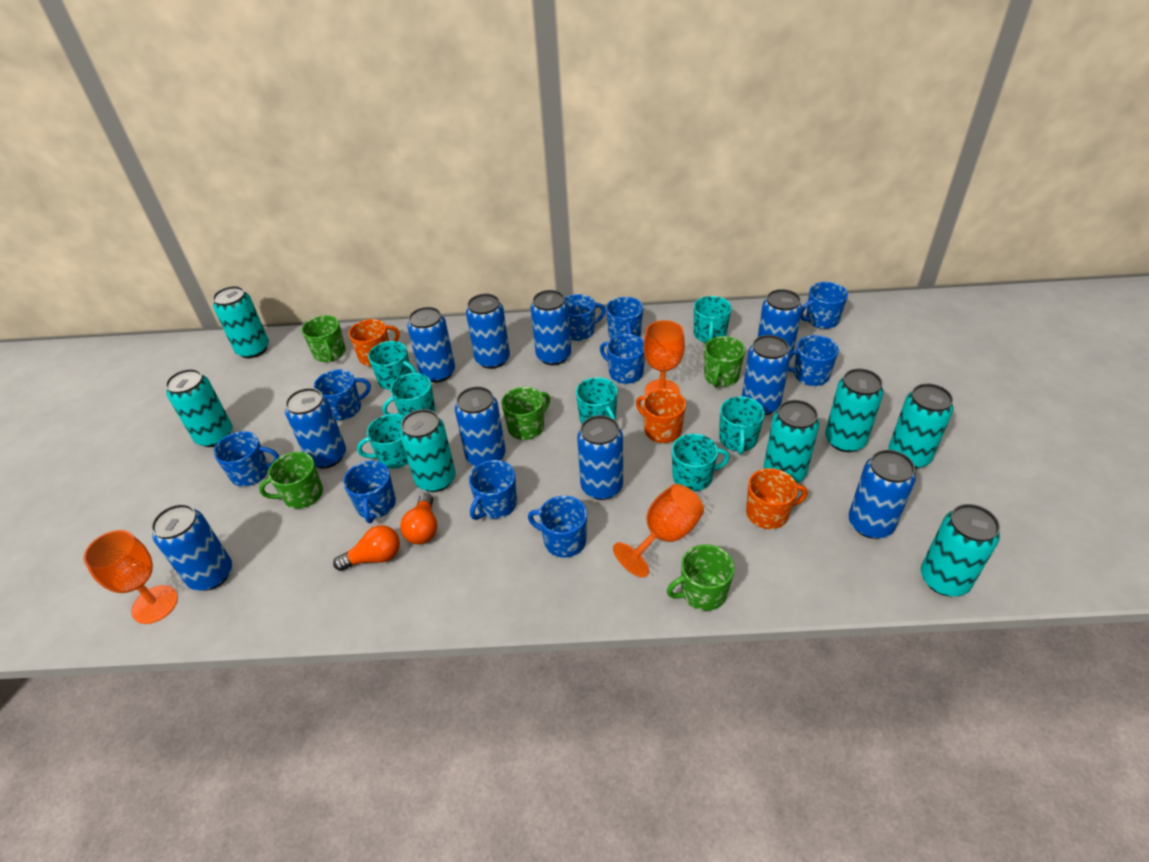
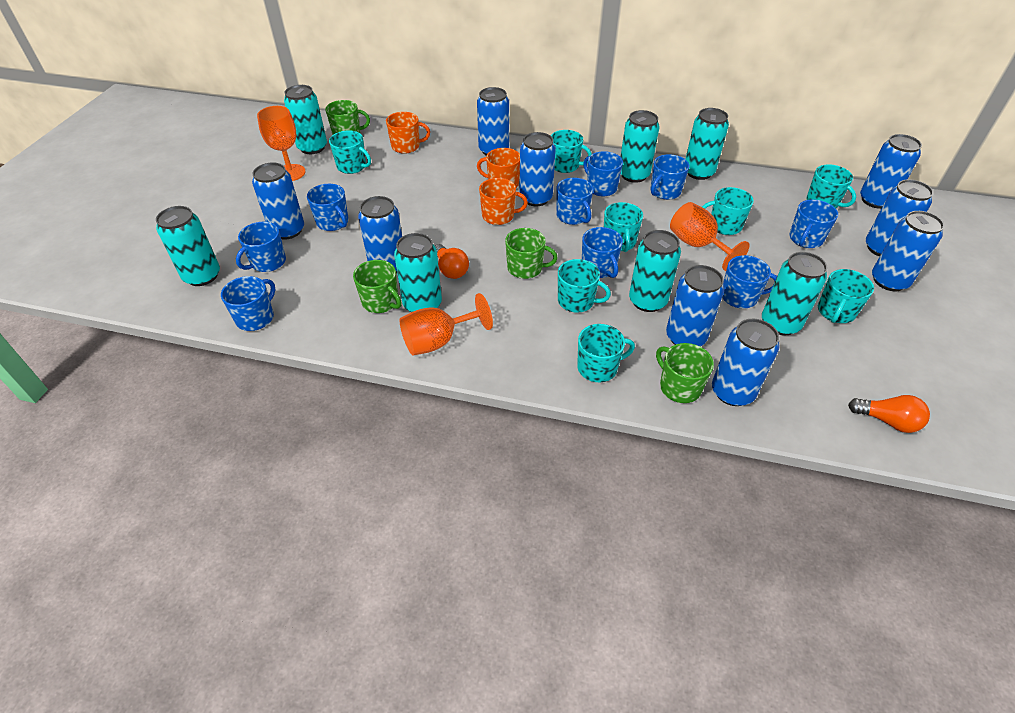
blue can: 10 -> 9
blue mug: 10 -> 9
green mug: 5 -> 4
turquoise mug: 7 -> 8

